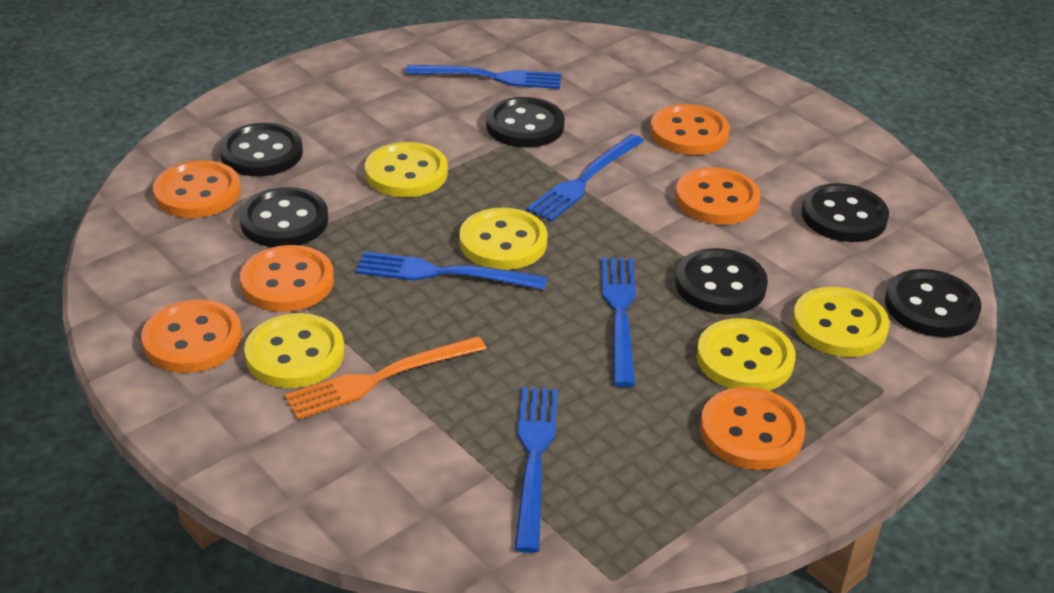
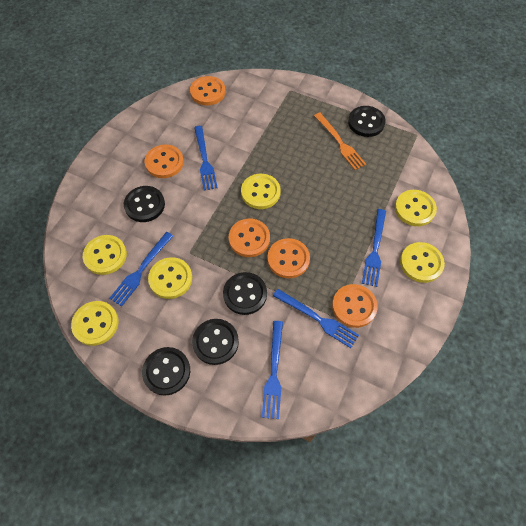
black button: 6 -> 5
orange button: 6 -> 5
yellow button: 5 -> 6

